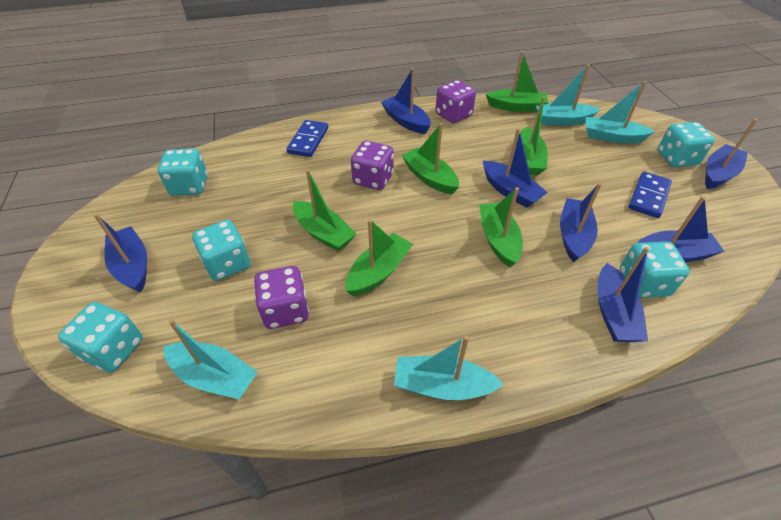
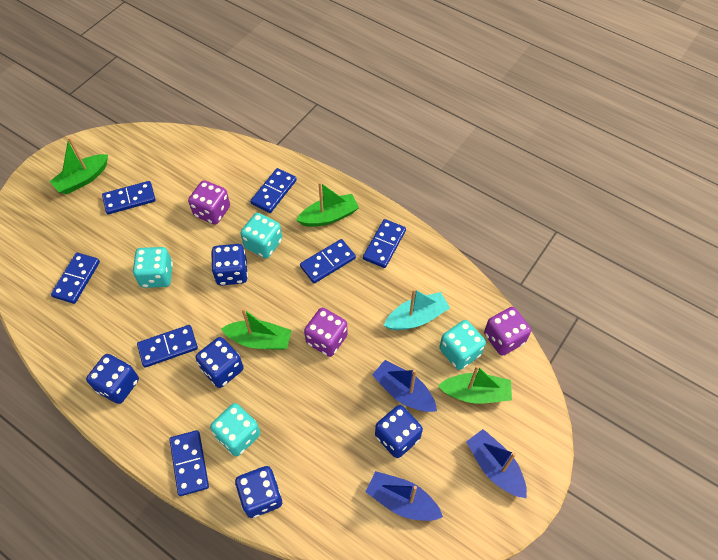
blue boat: 7 -> 3
blue dice: 0 -> 5
blue domino: 2 -> 7
green boat: 6 -> 4
turquoise boat: 4 -> 1
turquoise dice: 5 -> 4

